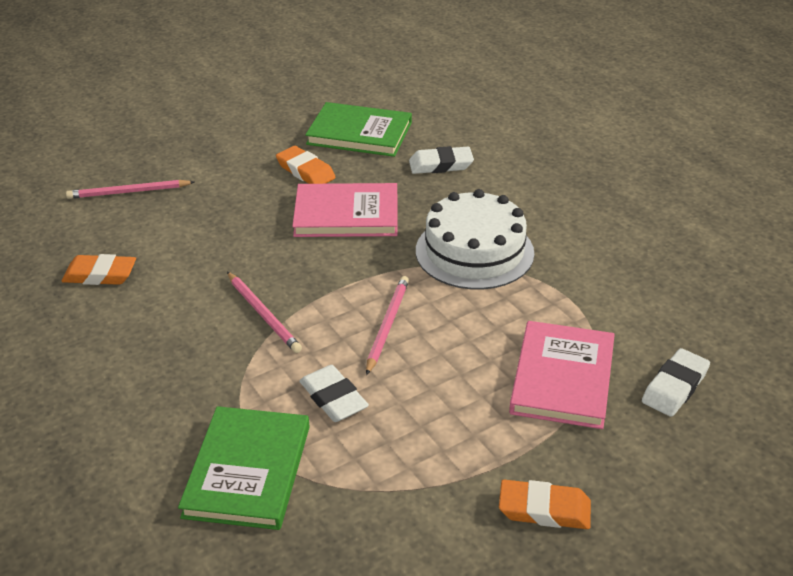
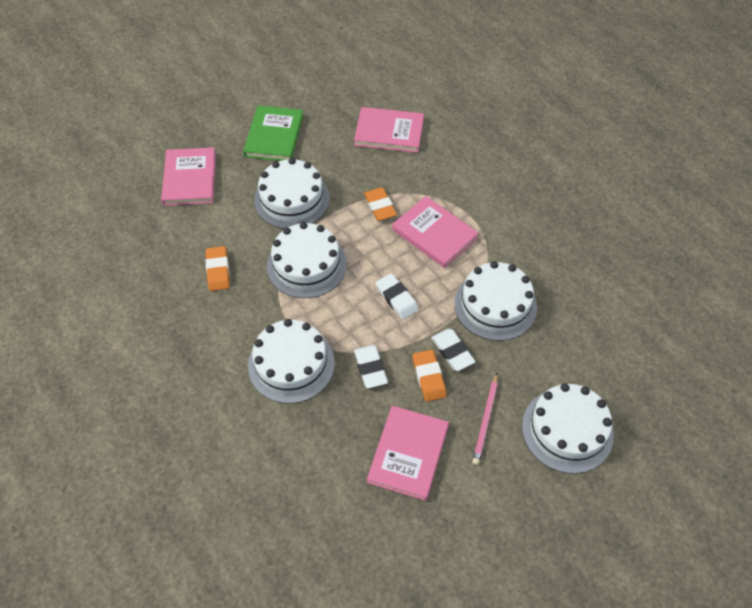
green book: 2 -> 1
pink book: 2 -> 4
pink pencil: 3 -> 1
white cake: 1 -> 5

